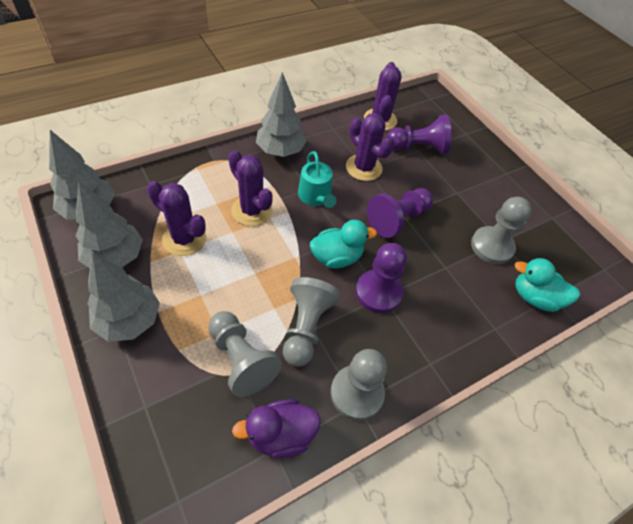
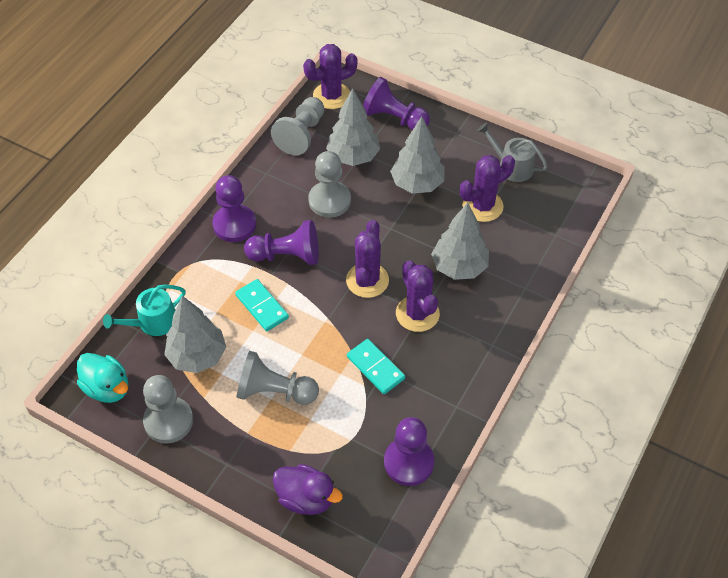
grey watering can: 0 -> 1
purple pawn: 3 -> 4
turquoise domino: 0 -> 2
turquoise duck: 2 -> 1

